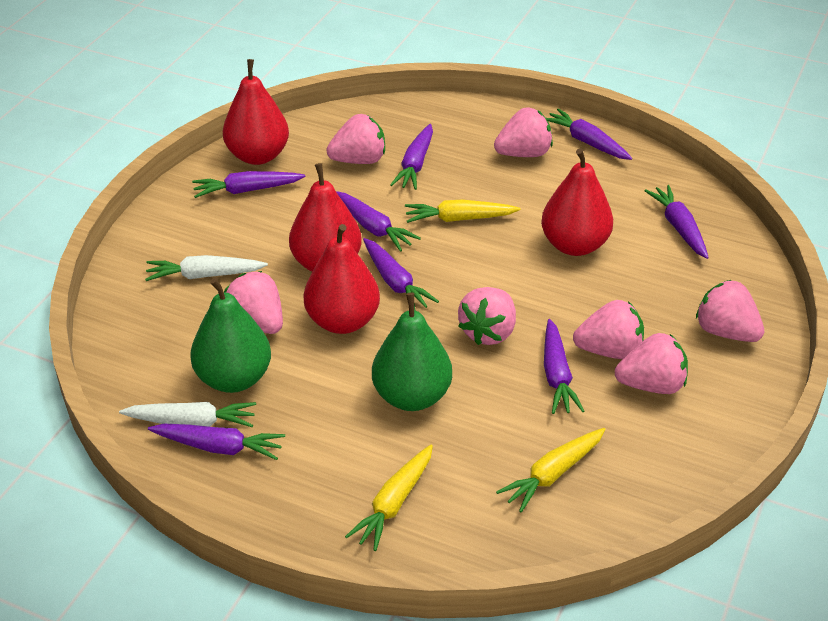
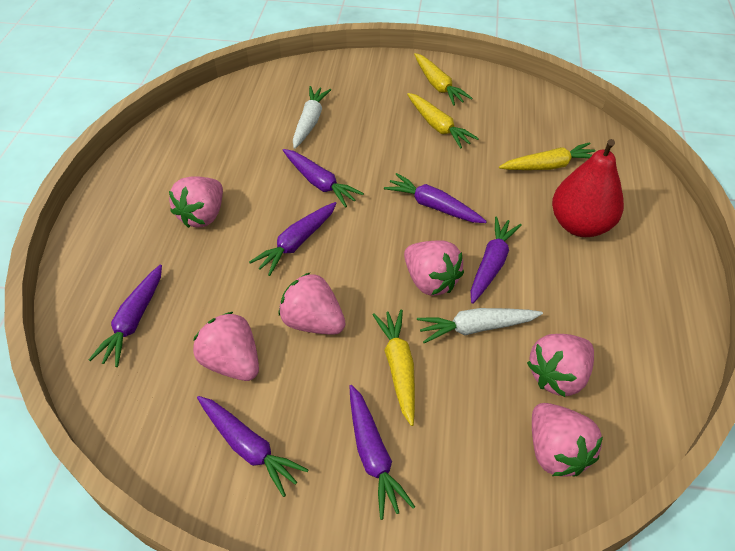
green pear: 2 -> 0
pink strawberry: 7 -> 6
purple carrot: 8 -> 7
red pear: 4 -> 1
yellow carrot: 3 -> 4

